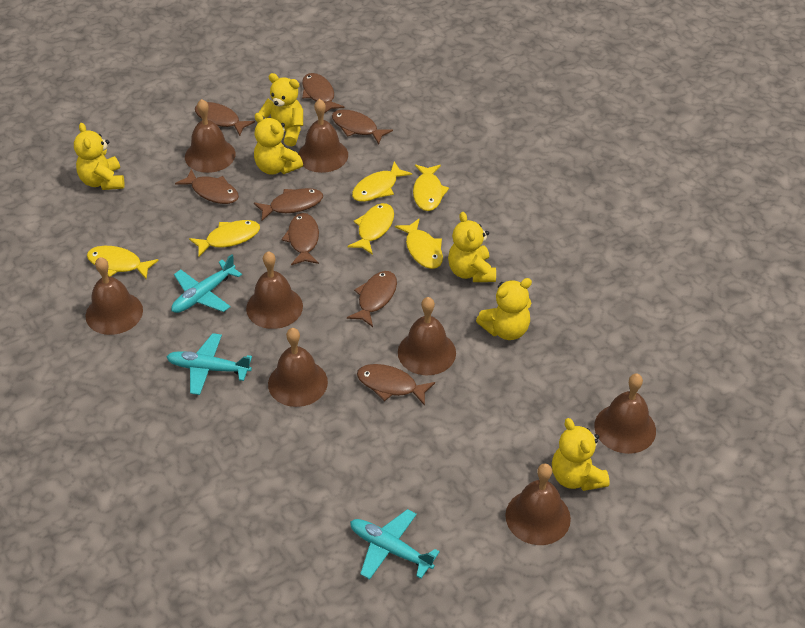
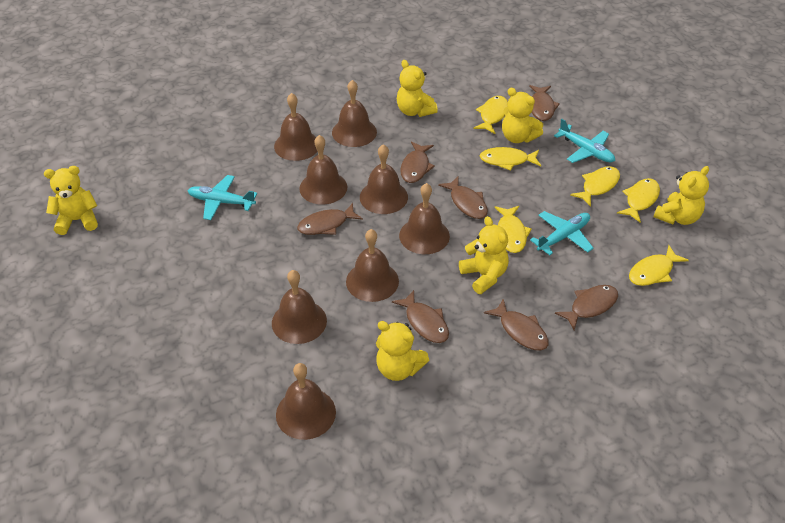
brown fish: 8 -> 7

